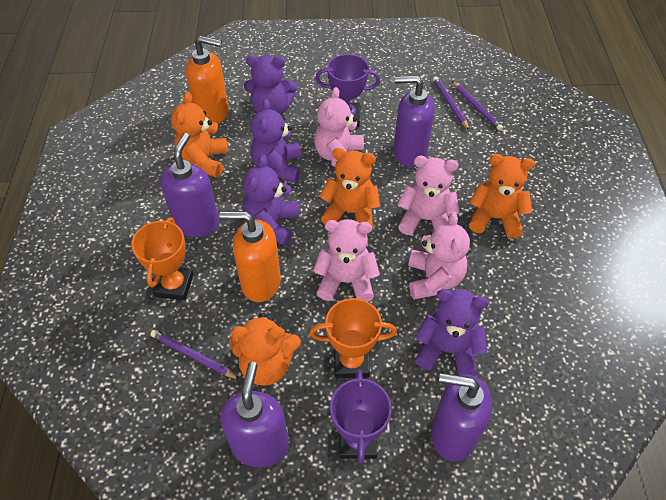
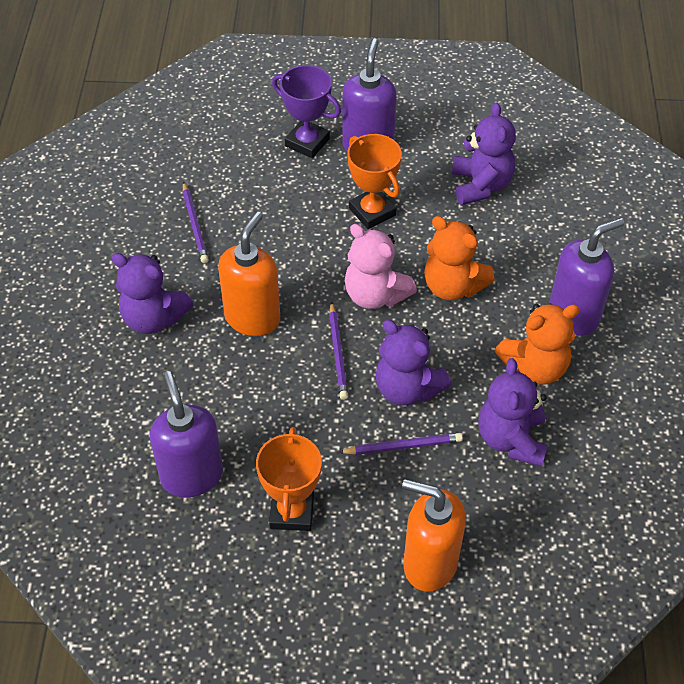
orange teddy bear: 4 -> 2
pink teddy bear: 4 -> 1
purple soap dispenser: 4 -> 3
purple trophy: 2 -> 1

